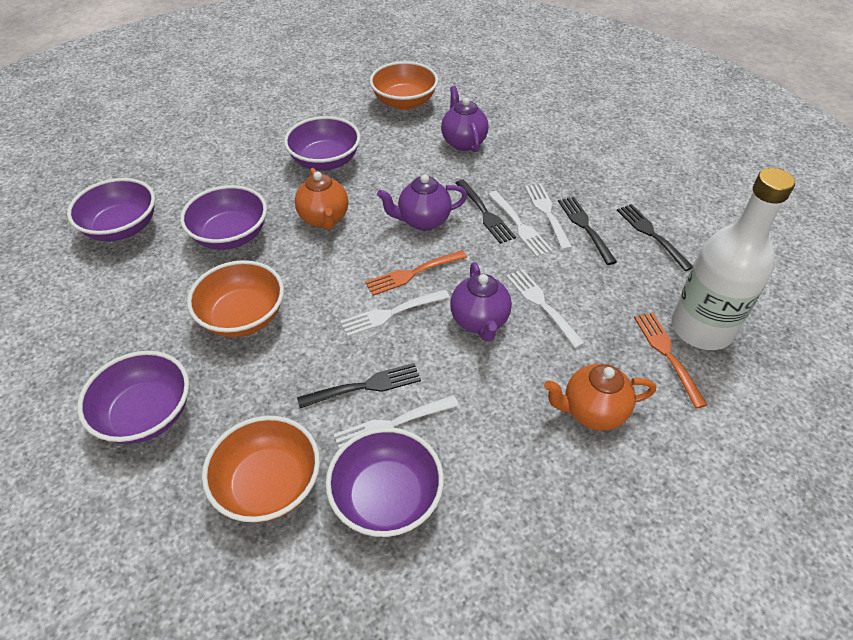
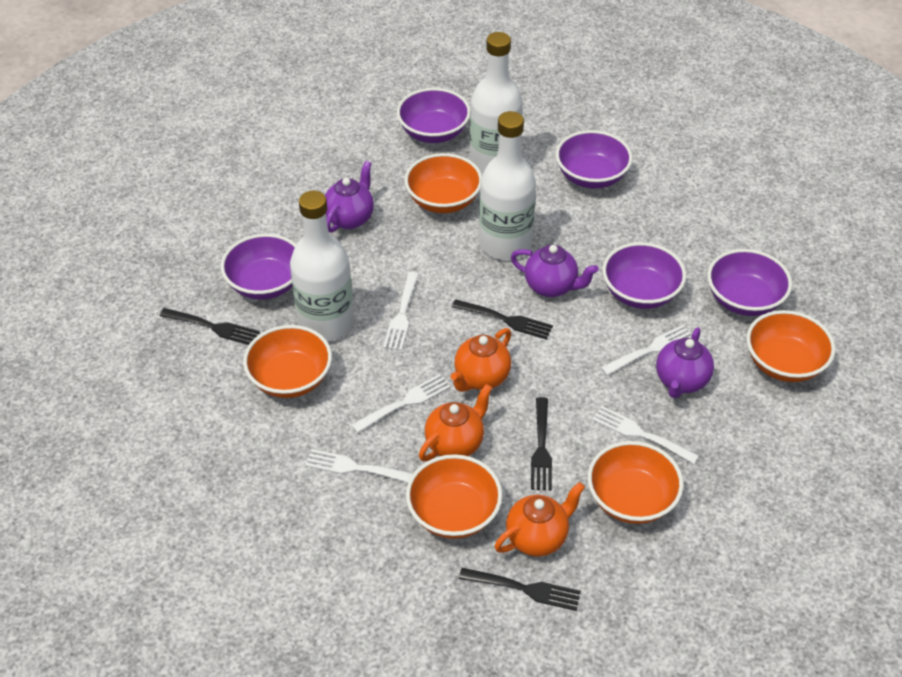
orange bowl: 3 -> 5
orange fork: 2 -> 0
orange teapot: 2 -> 3
white bottle: 1 -> 3

